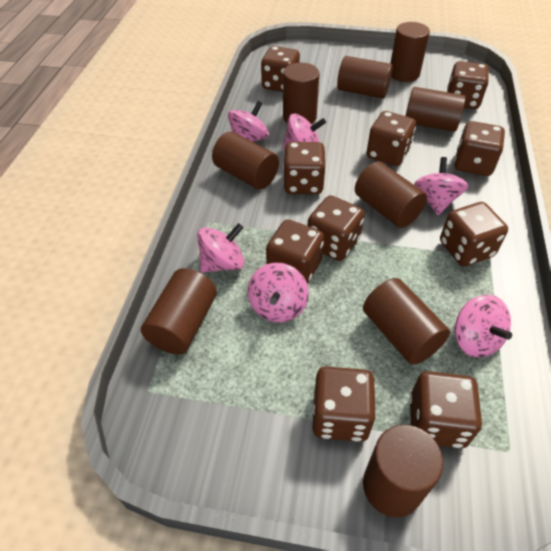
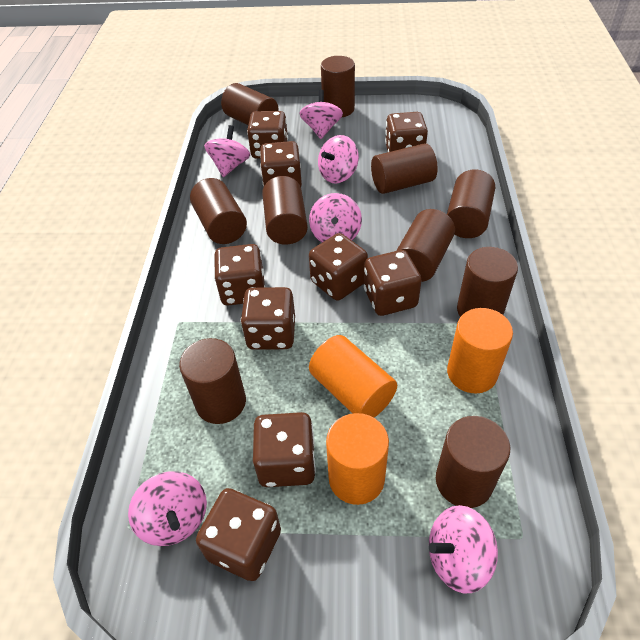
brown cylinder: 9 -> 10
brown dice: 10 -> 9
orange cylinder: 0 -> 3

